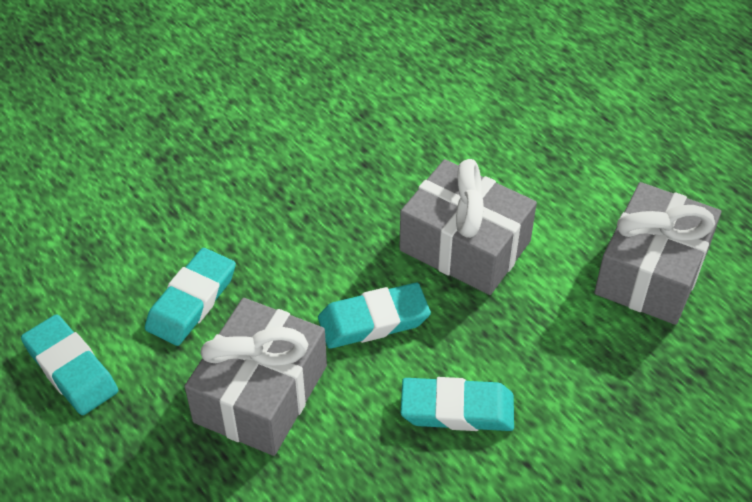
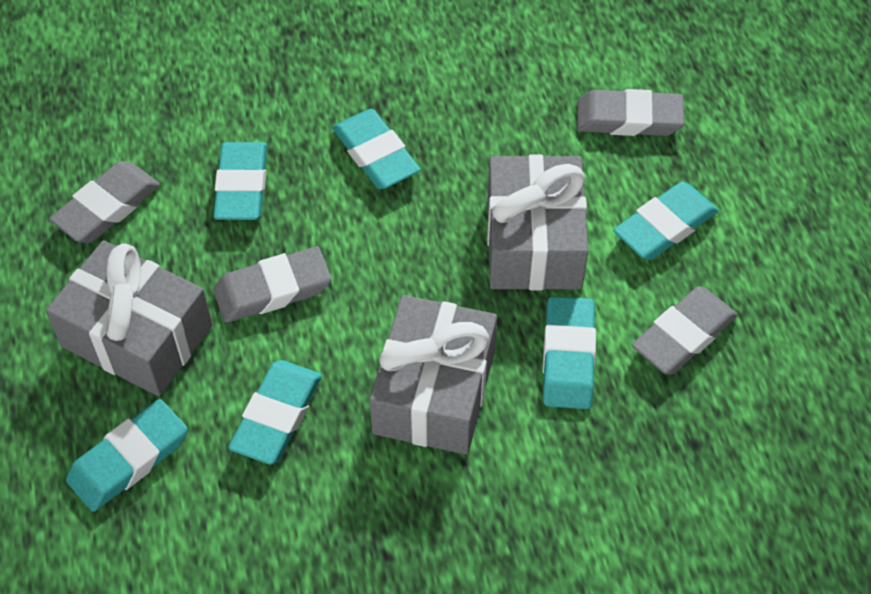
grey eraser: 0 -> 4
turquoise eraser: 4 -> 6

